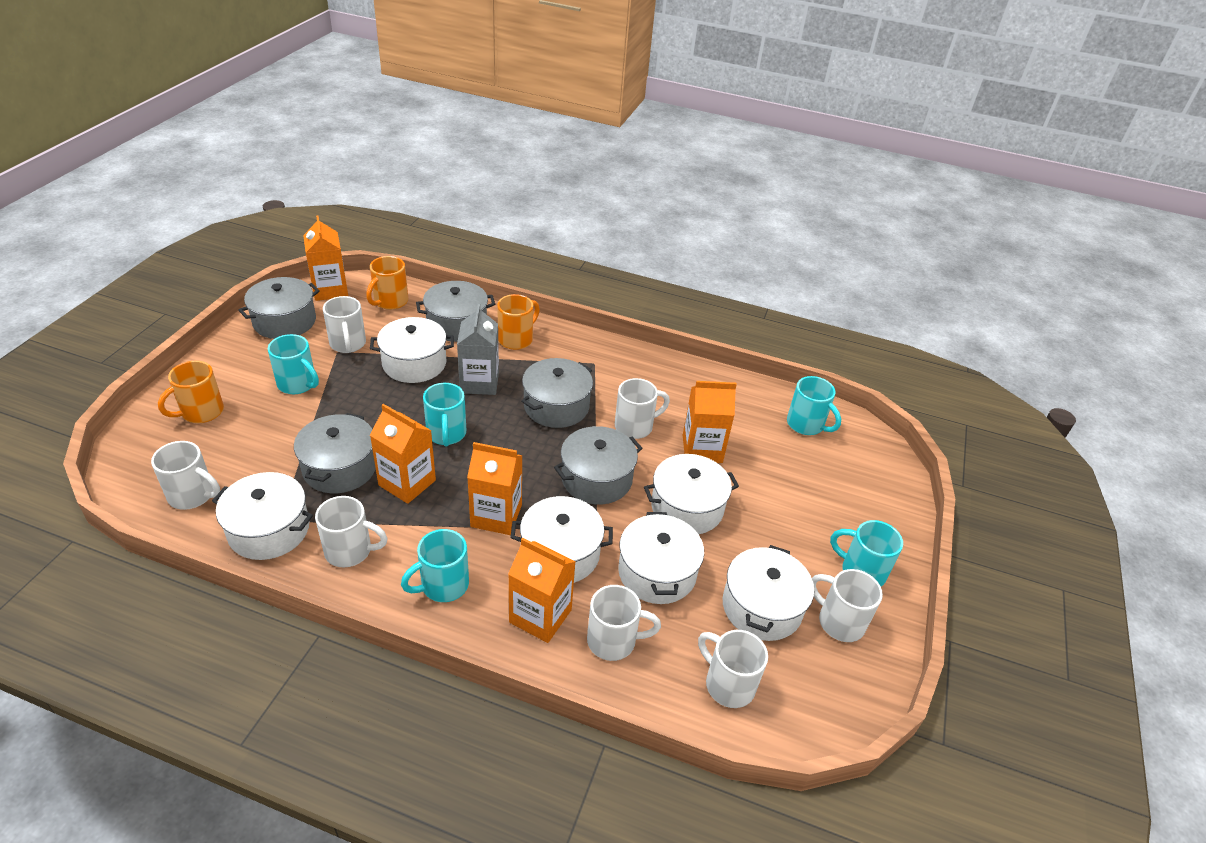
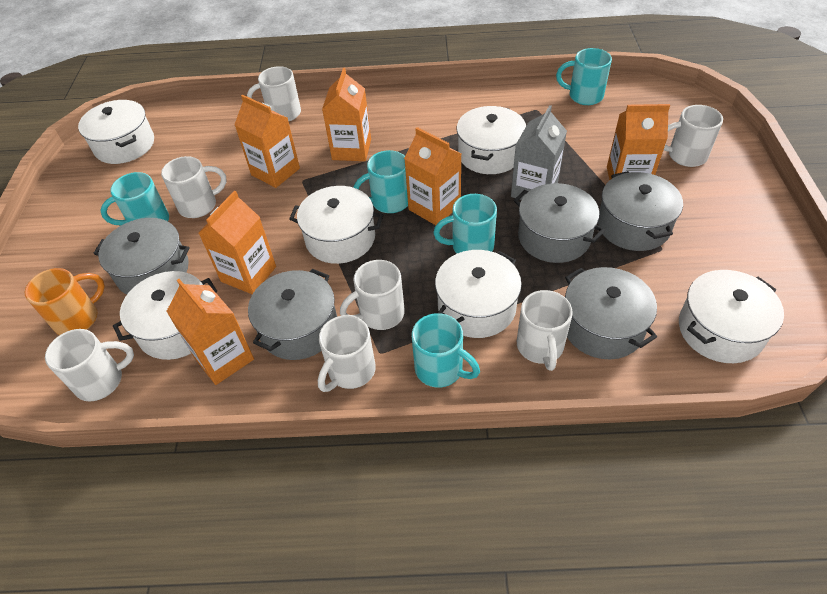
orange carton: 5 -> 6
orange mug: 3 -> 1

